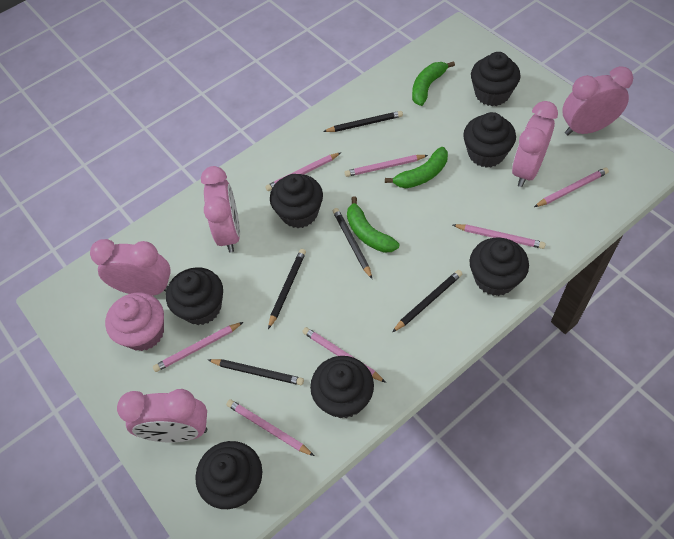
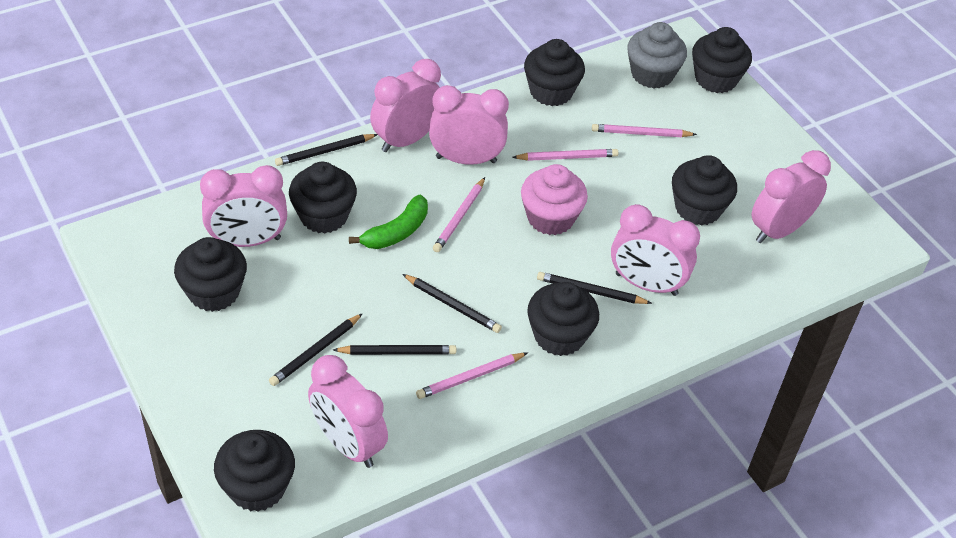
green banana: 3 -> 1
grey cupcake: 0 -> 1
pink clock: 5 -> 6
pink pencil: 7 -> 4

